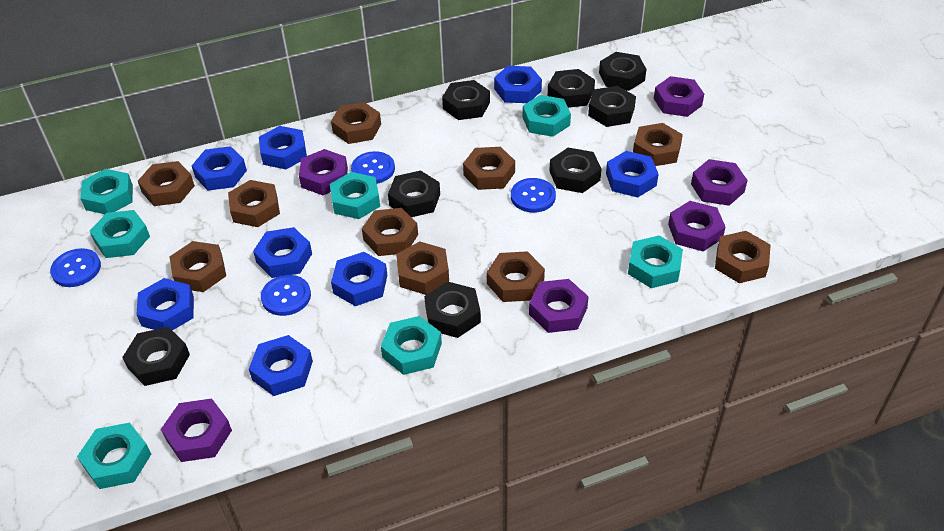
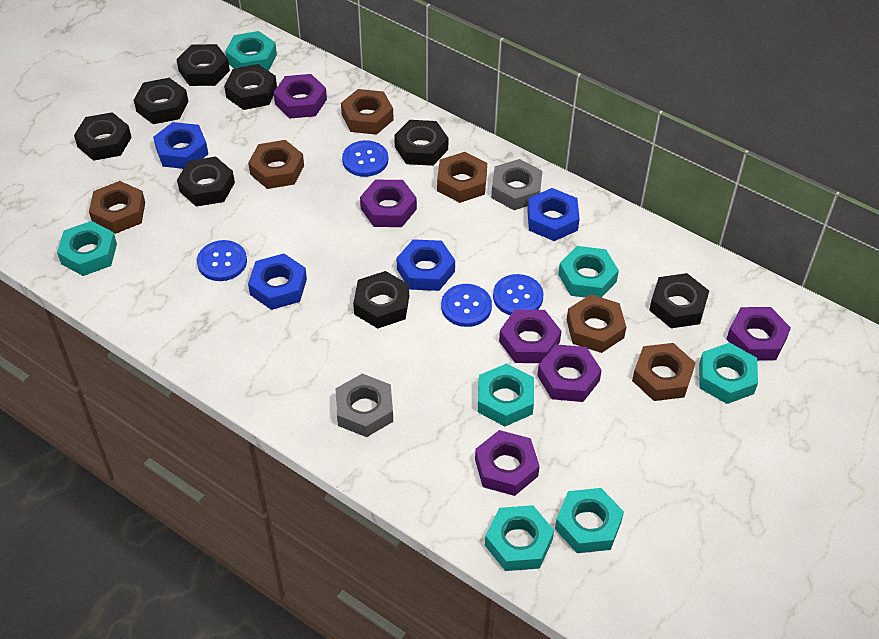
blue nut: 8 -> 4
brown nut: 10 -> 6
grey nut: 0 -> 2

